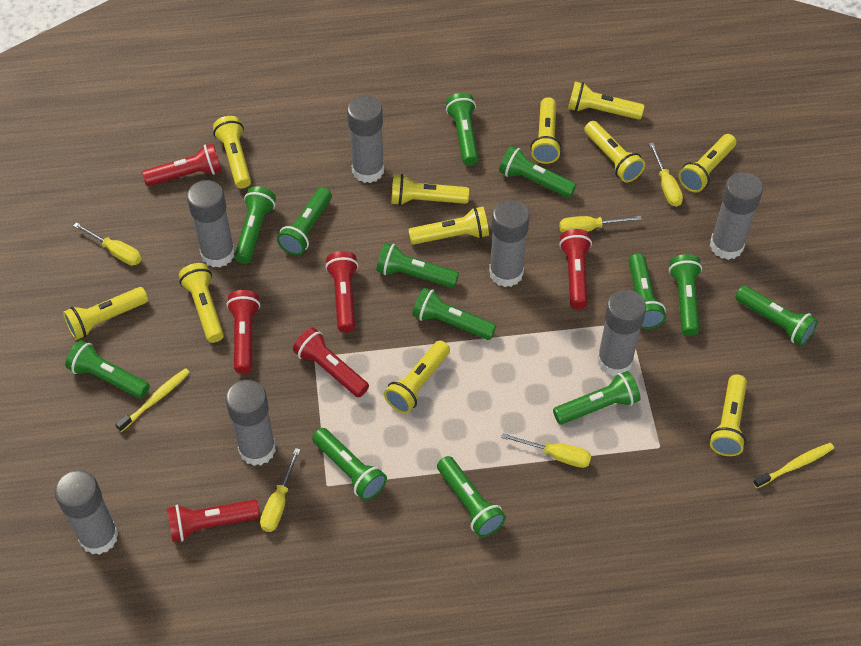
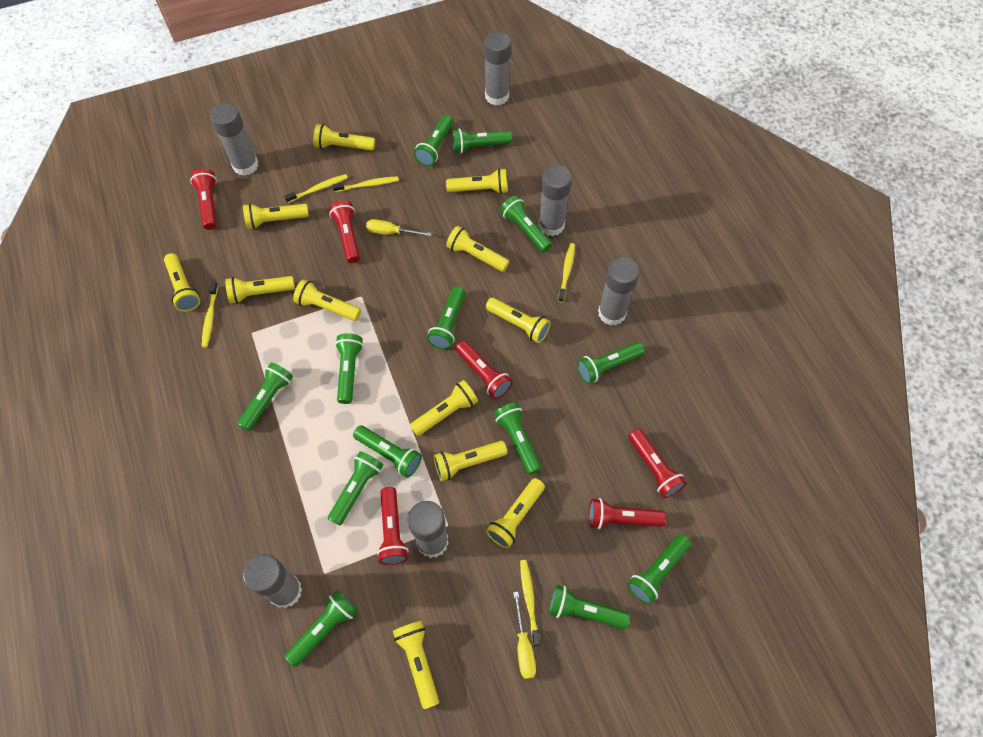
grey glue stick: 7 -> 6
yellow flashlight: 11 -> 12
yellow screwdriver: 5 -> 2
yellow toothbrush: 2 -> 5

